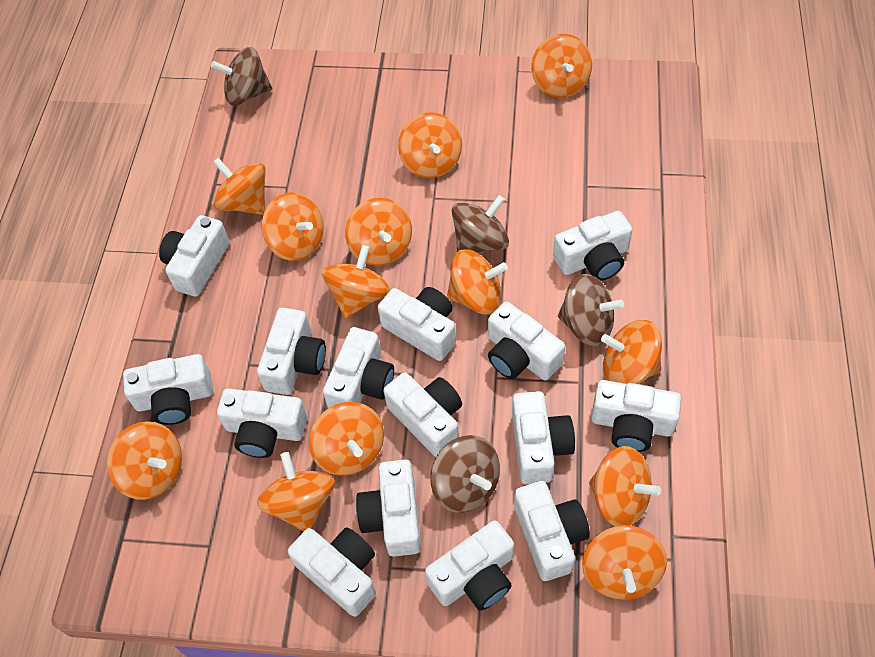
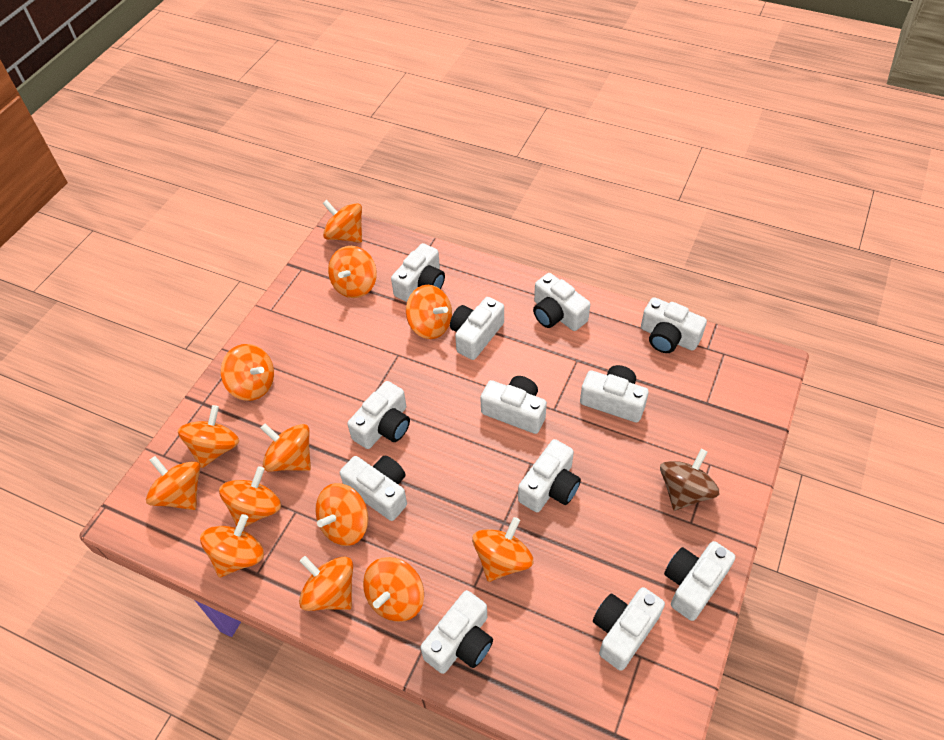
brown spinning top: 4 -> 1
white camera: 15 -> 12

